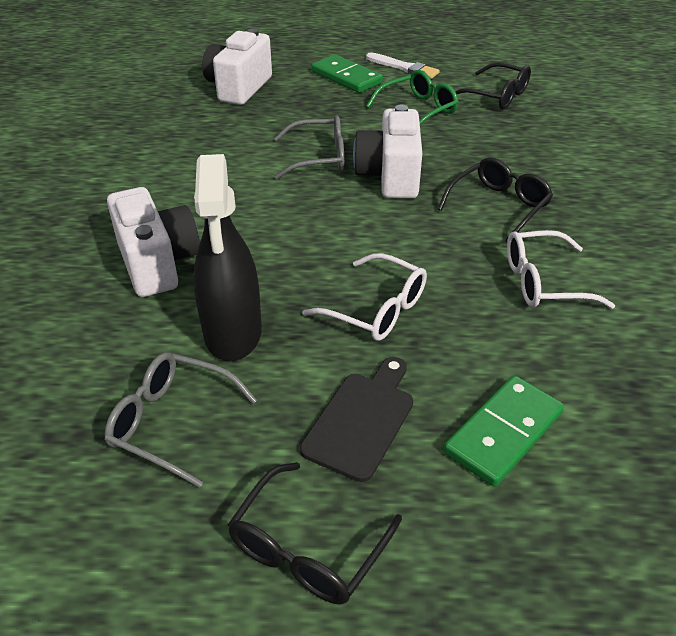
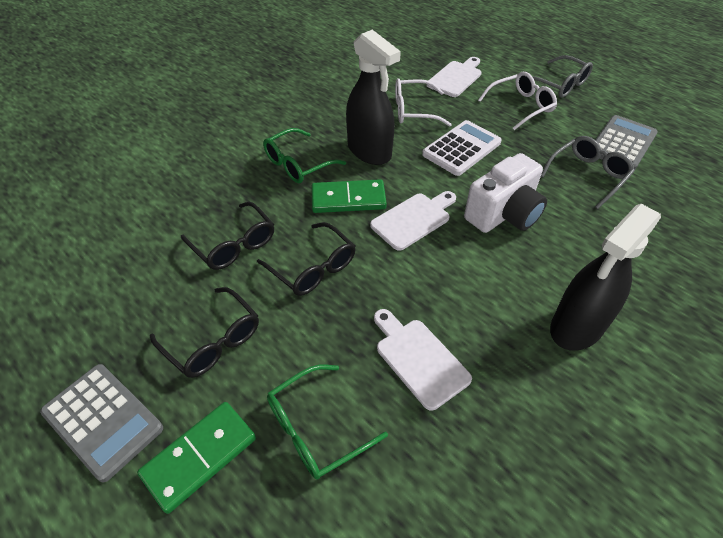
black cutting board: 1 -> 0
black spray bottle: 1 -> 2
green glasses: 1 -> 2
grey calculator: 0 -> 2
white brush: 1 -> 0
white calculator: 0 -> 1
white camera: 3 -> 1
white cutting board: 0 -> 3

